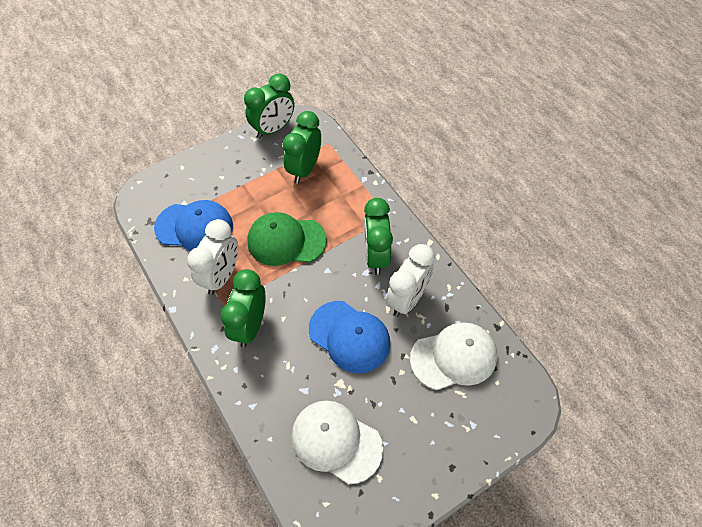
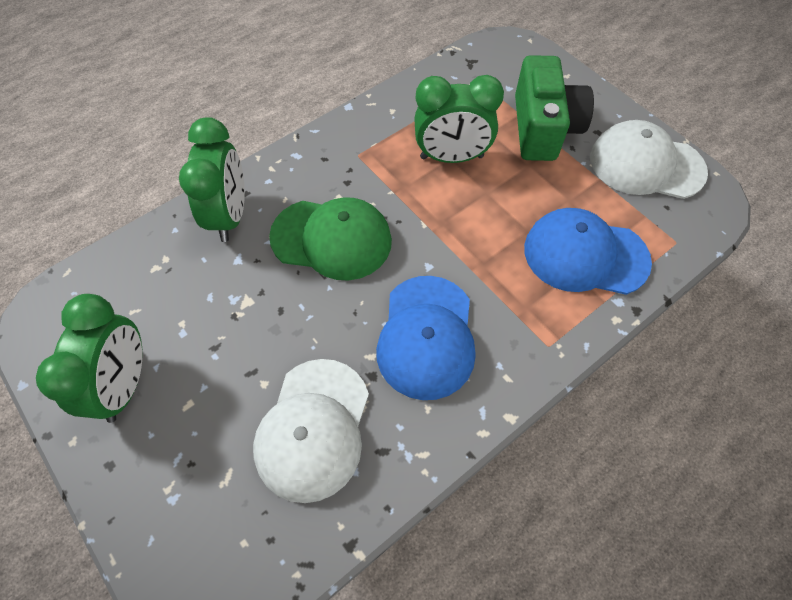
green camera: 0 -> 1
green clock: 4 -> 3
white clock: 2 -> 0

